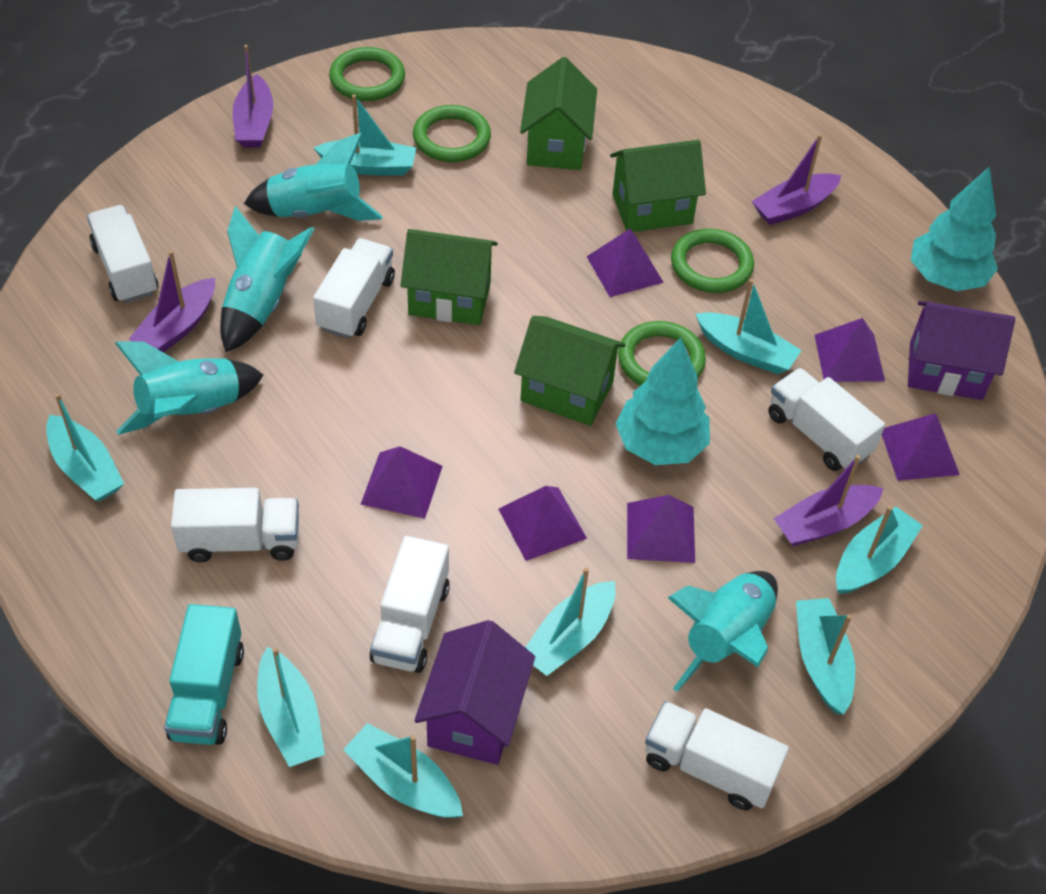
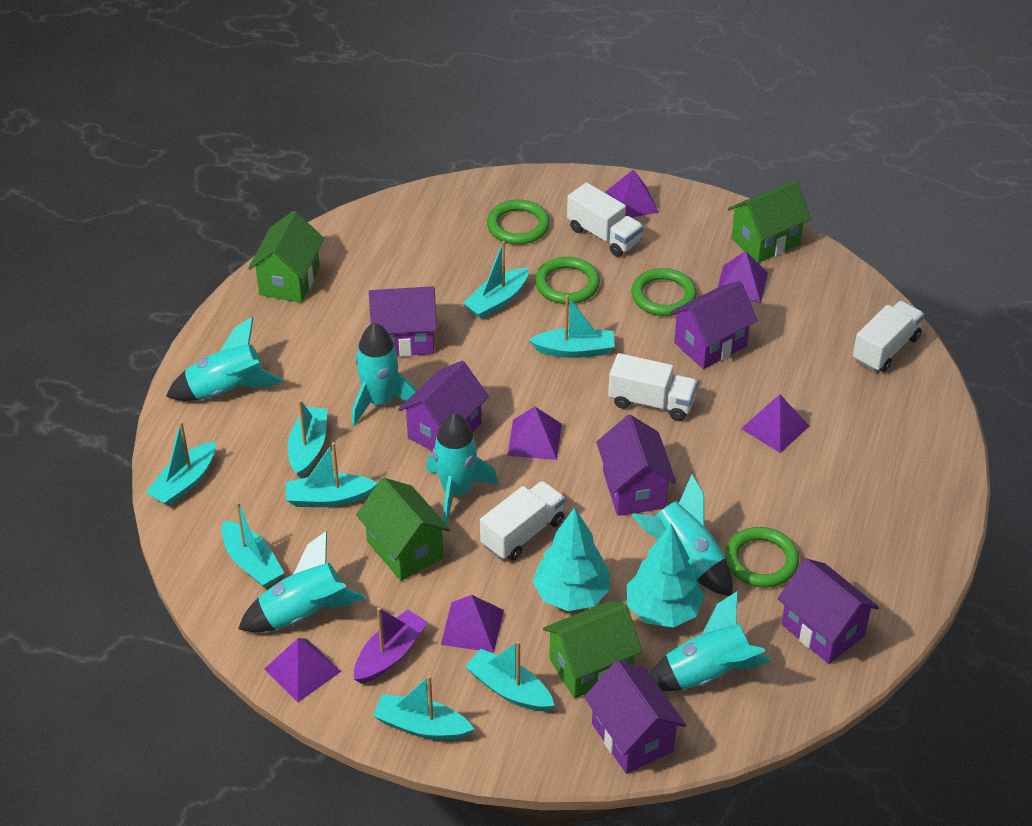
purple boat: 4 -> 1
purple house: 2 -> 6
turquoise rocket: 4 -> 6
turquoise truck: 1 -> 0
white truck: 6 -> 4

